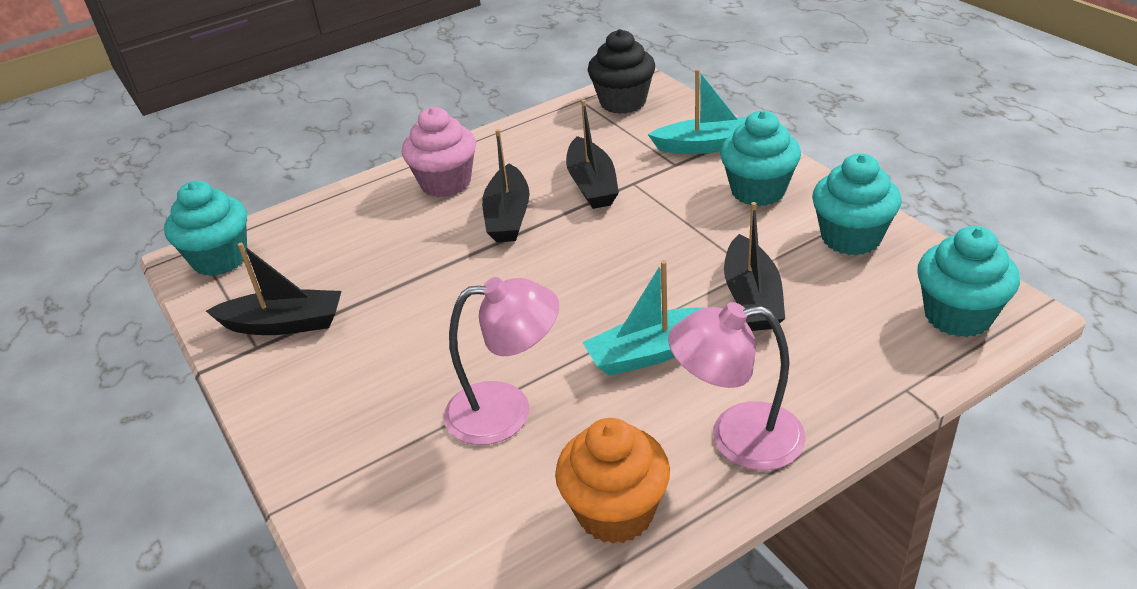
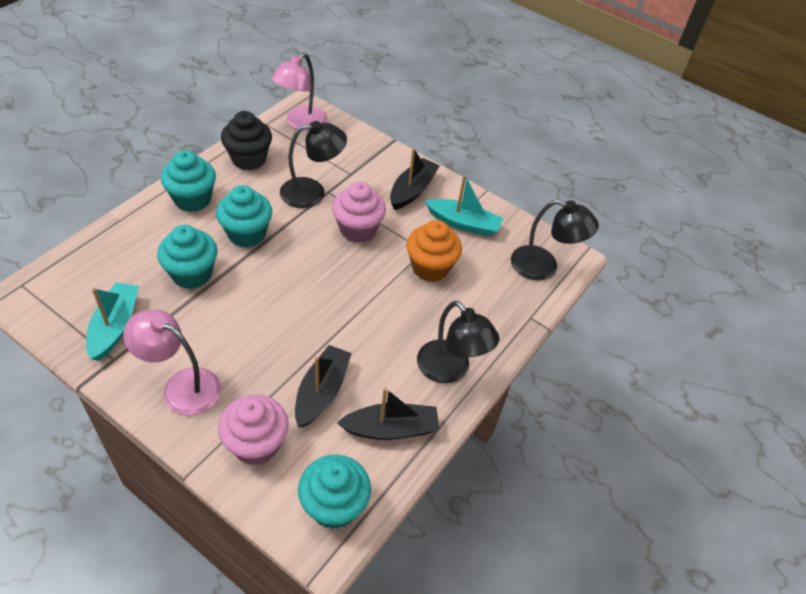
black boat: 4 -> 3
black lamp: 0 -> 3
pink cupcake: 1 -> 2

